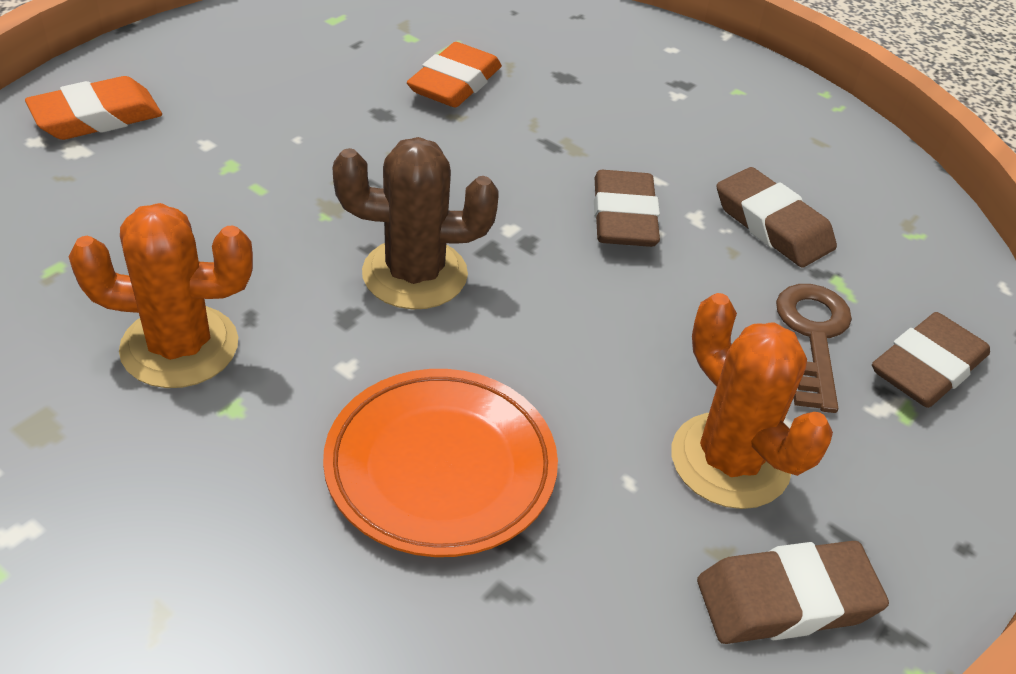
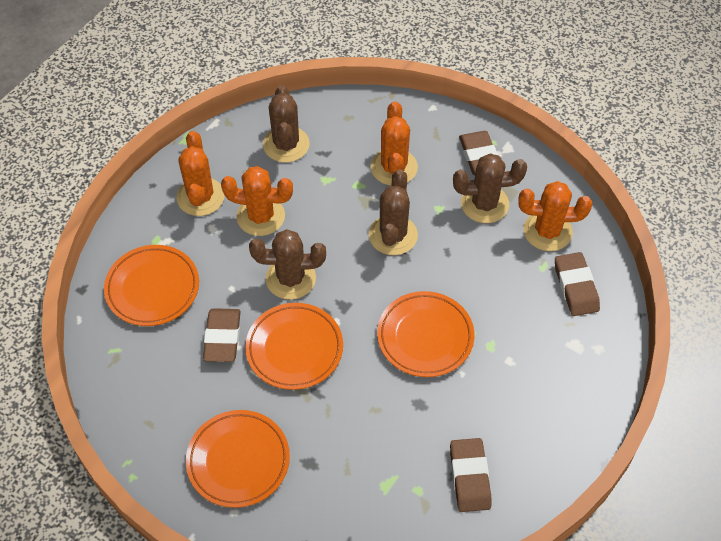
brown cactus: 1 -> 4
brown key: 1 -> 0
orange cactus: 2 -> 4
orange eraser: 2 -> 0
orange plate: 1 -> 4

